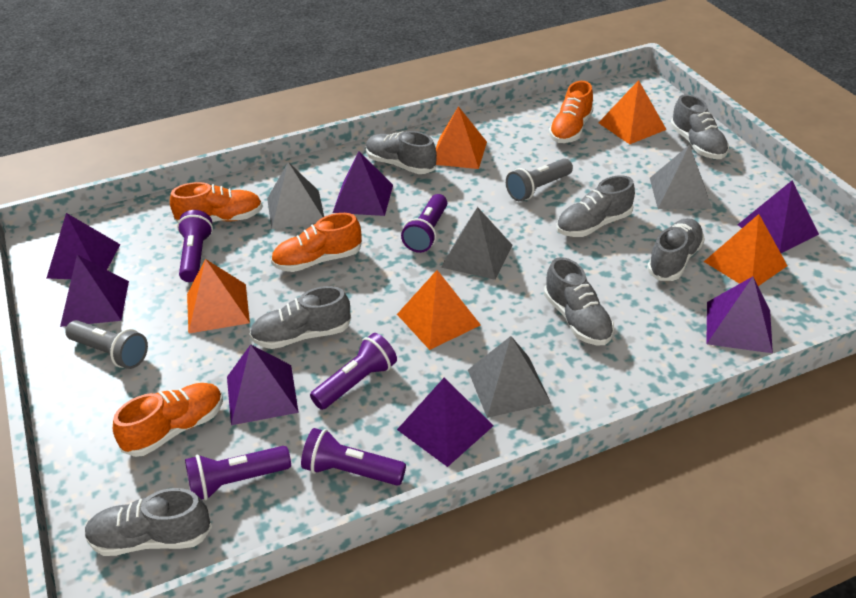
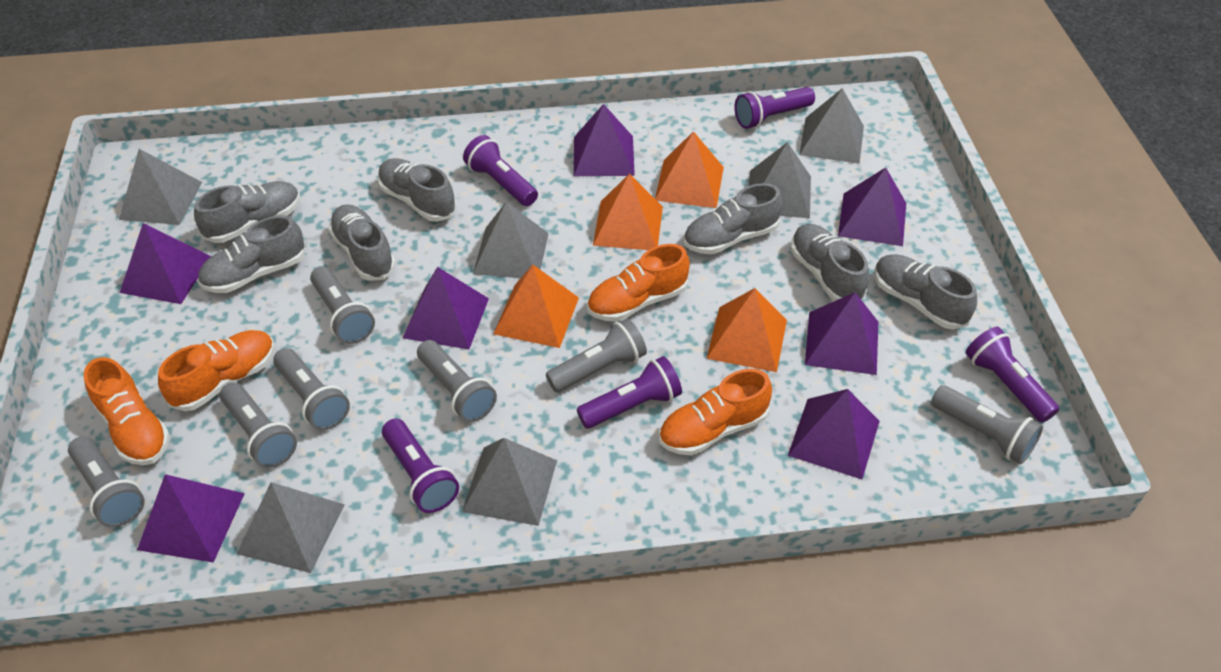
grey flashlight: 2 -> 7
grey pyramid: 4 -> 6
orange pyramid: 5 -> 4

